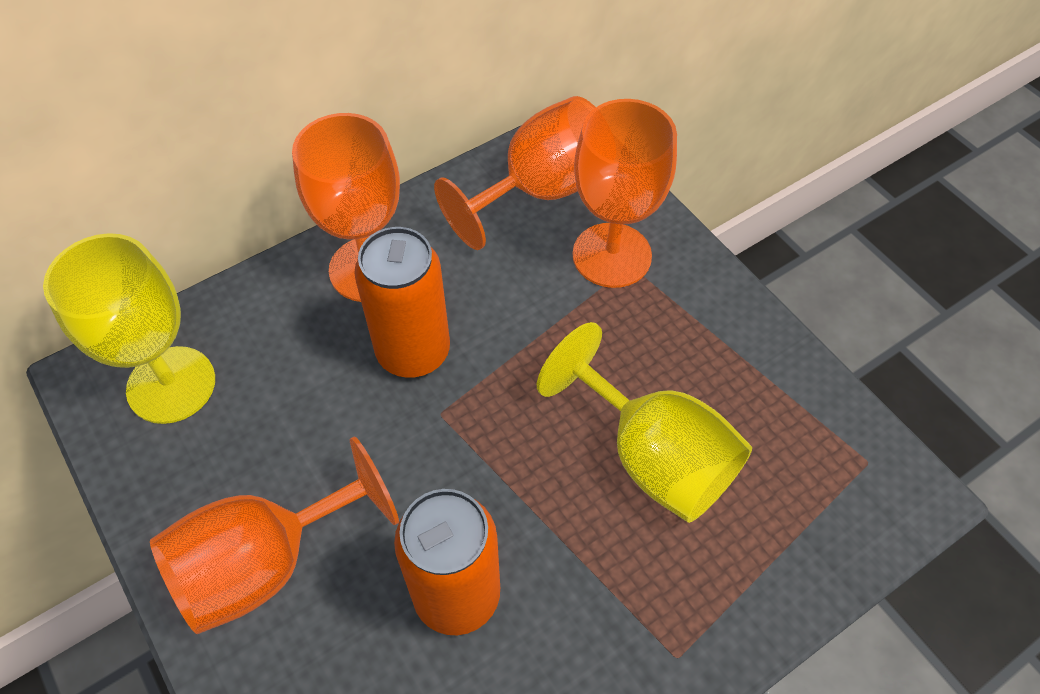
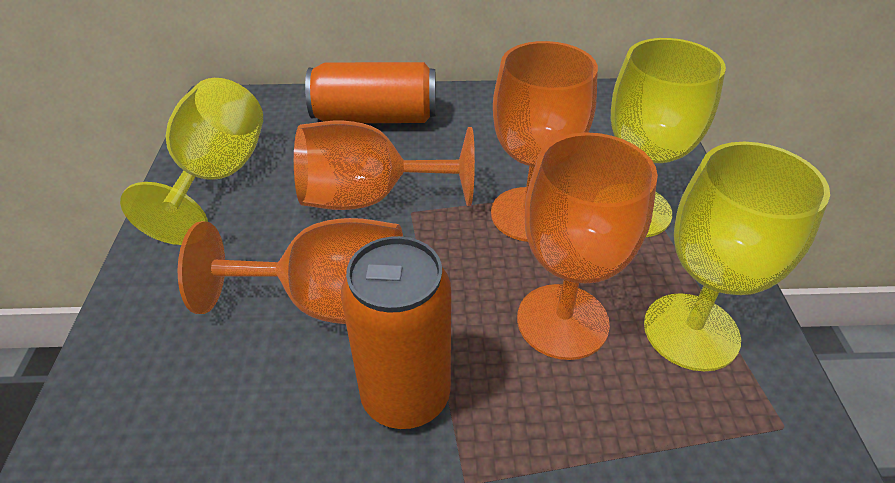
yellow goblet: 2 -> 3

